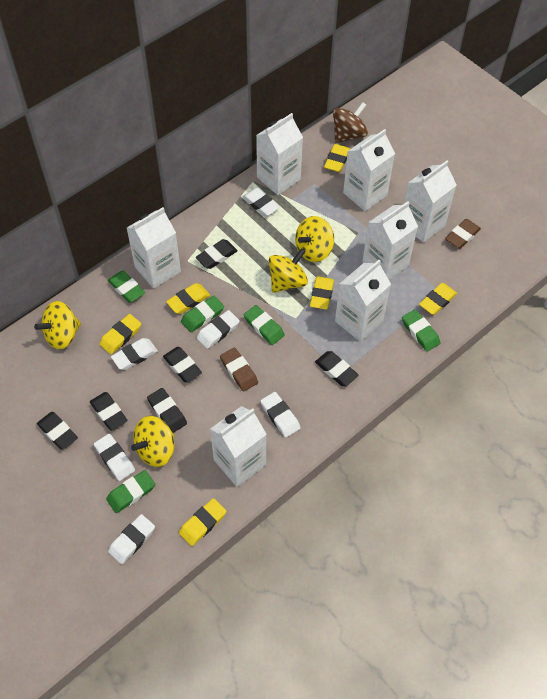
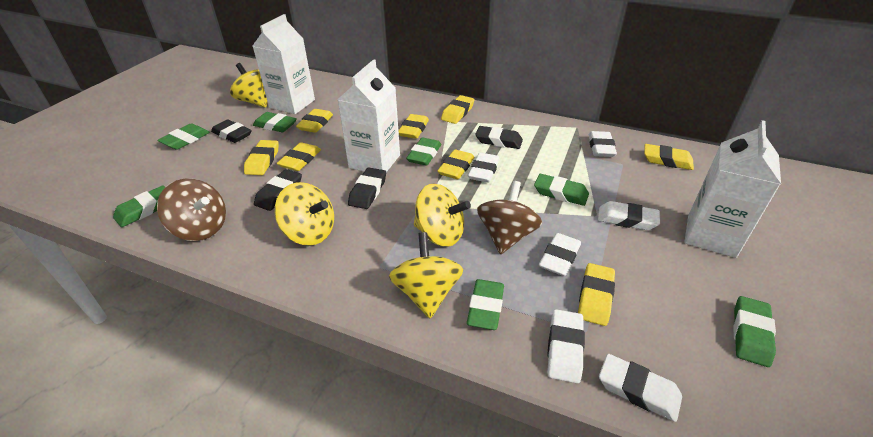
black eraser: 6 -> 4
brown eraser: 2 -> 0
brown spinning top: 1 -> 2
green eraser: 5 -> 7
white carton: 7 -> 3
yellow eraser: 6 -> 8

